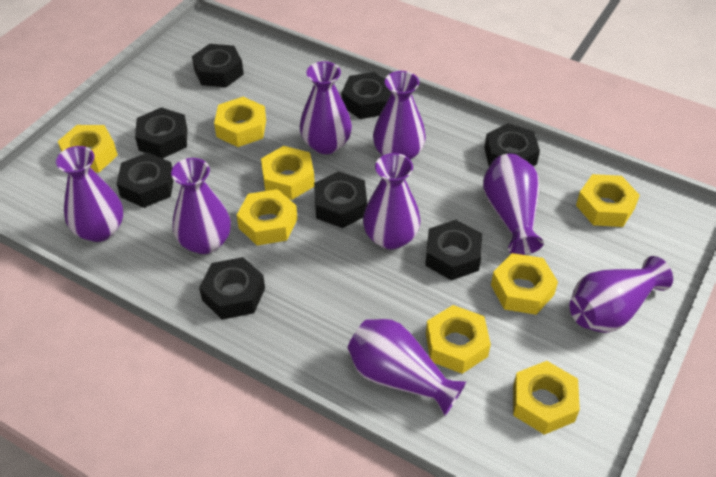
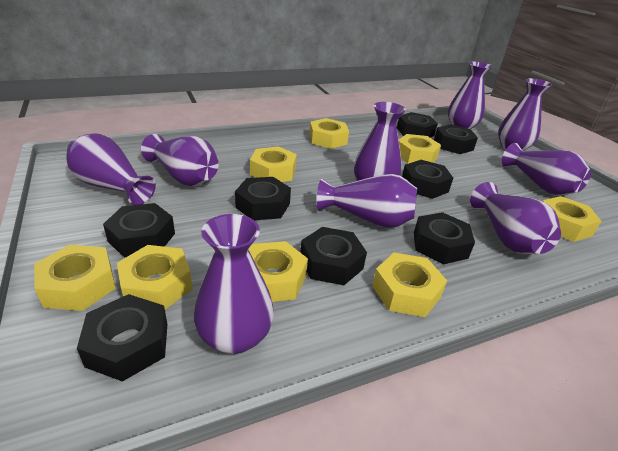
purple vase: 8 -> 9

